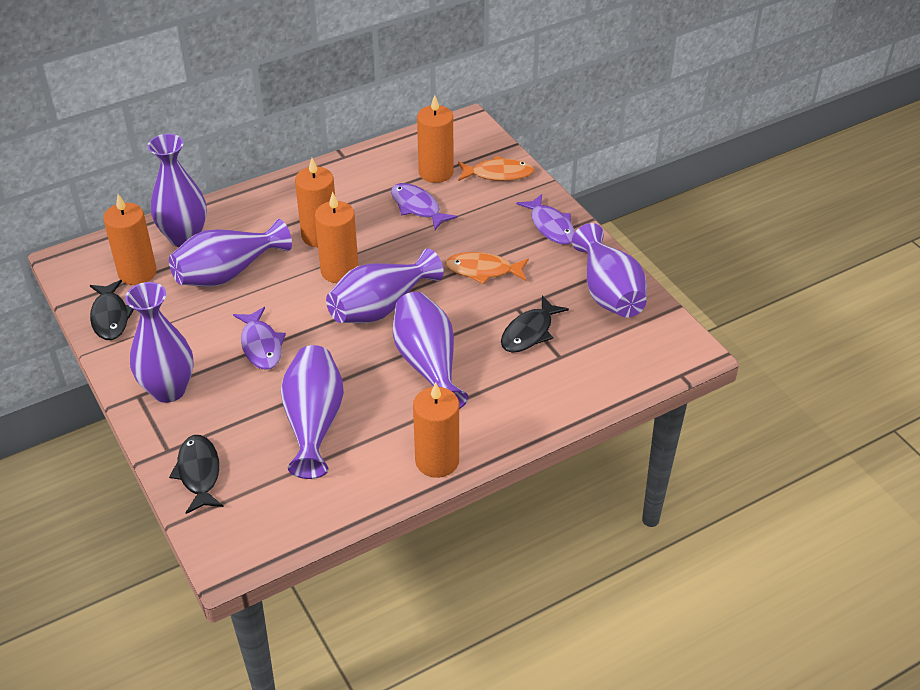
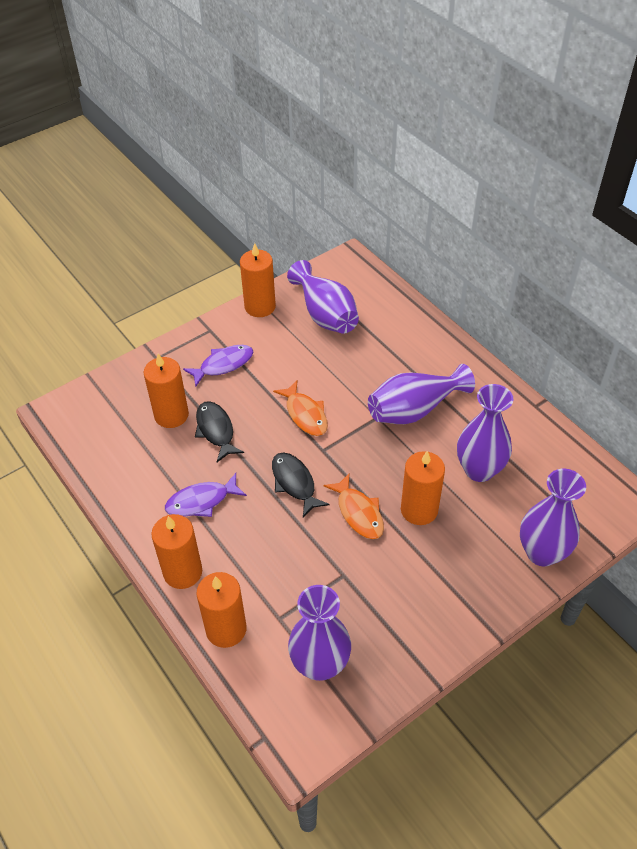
black fish: 3 -> 2
purple fish: 3 -> 2
purple vase: 7 -> 5

